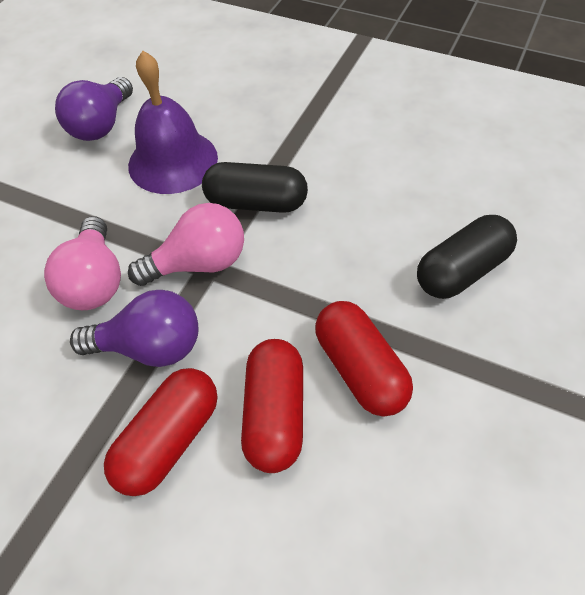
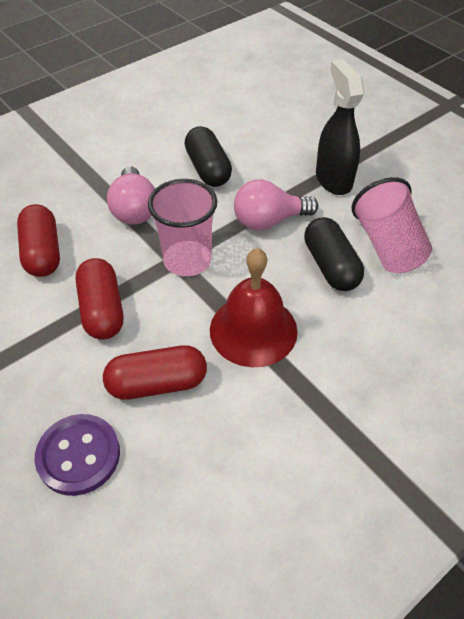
black spray bottle: 0 -> 1
pink cup: 0 -> 2
purple bell: 1 -> 0
purple button: 0 -> 1
purple light bulb: 2 -> 0
red bell: 0 -> 1

